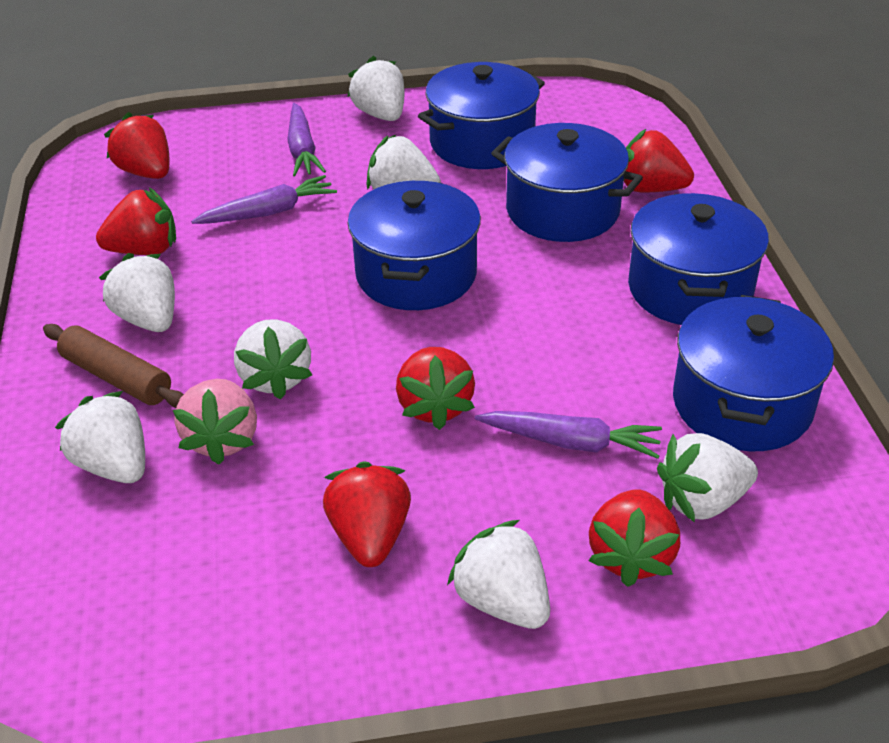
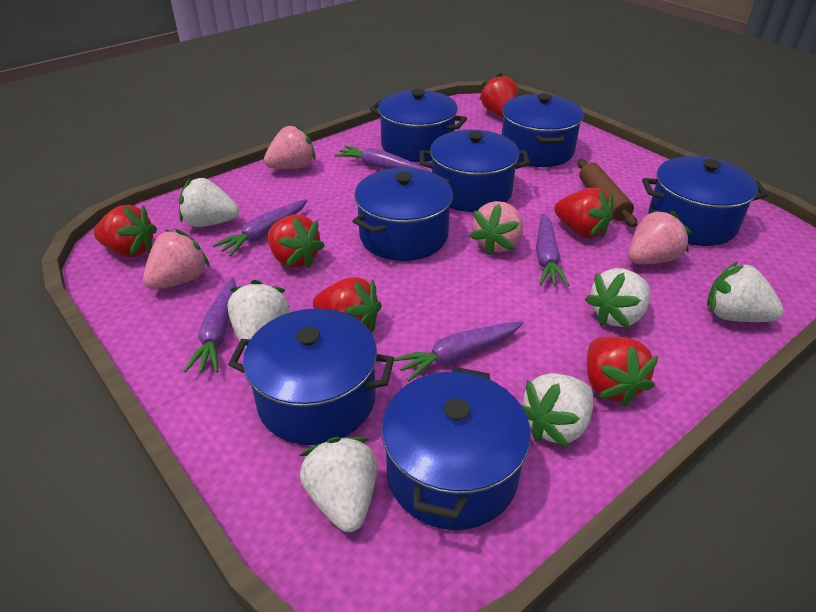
blue pot: 5 -> 7
pink strawberry: 1 -> 4
purple carrot: 3 -> 5
white strawberry: 7 -> 6

